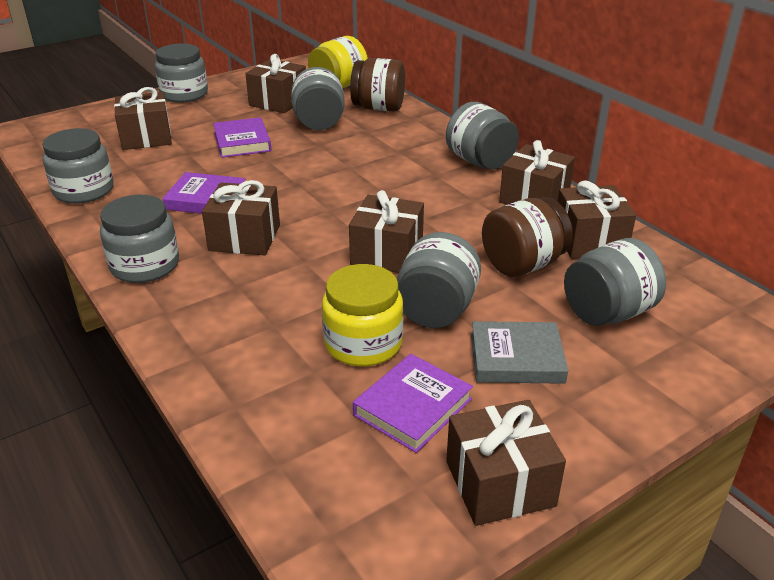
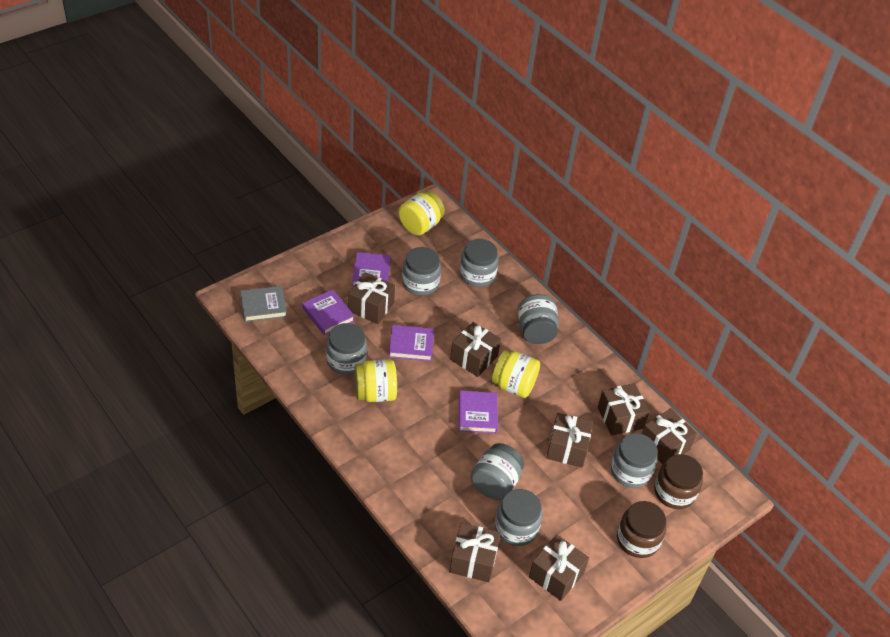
purple book: 3 -> 4
yellow jar: 2 -> 3

